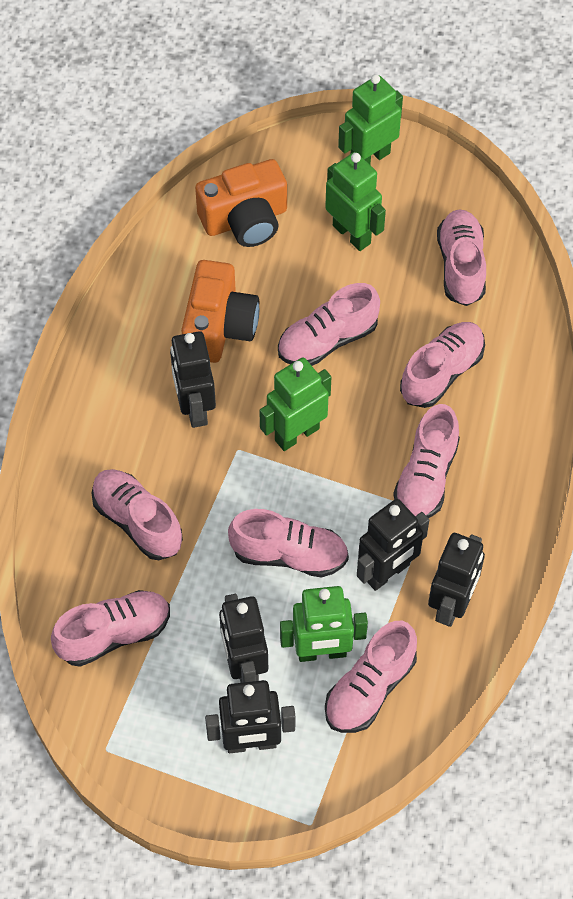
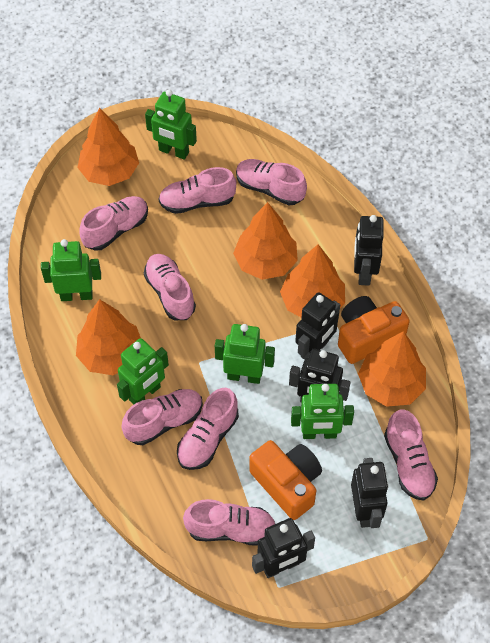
green robot: 4 -> 5
orange tree: 0 -> 5

